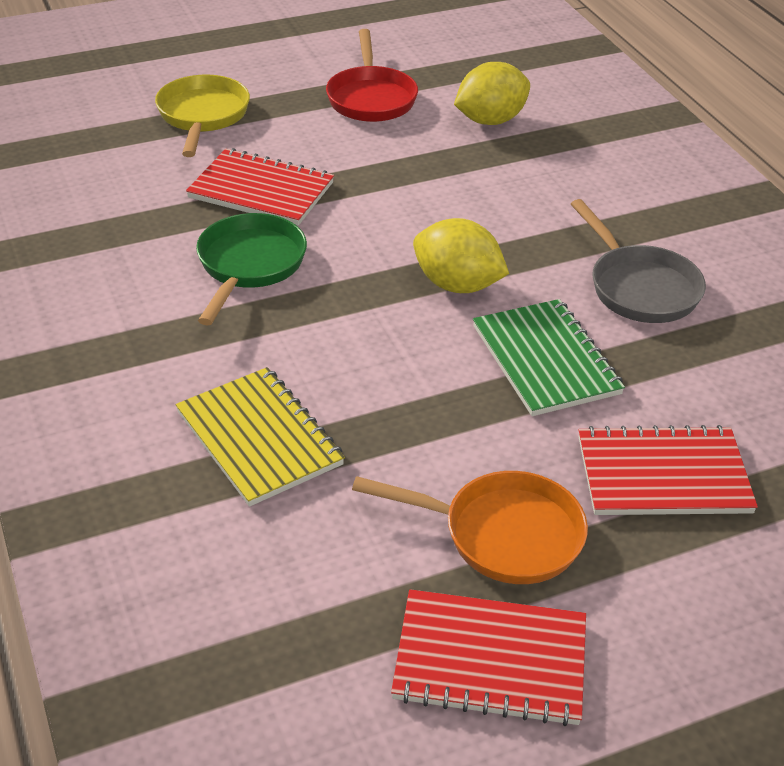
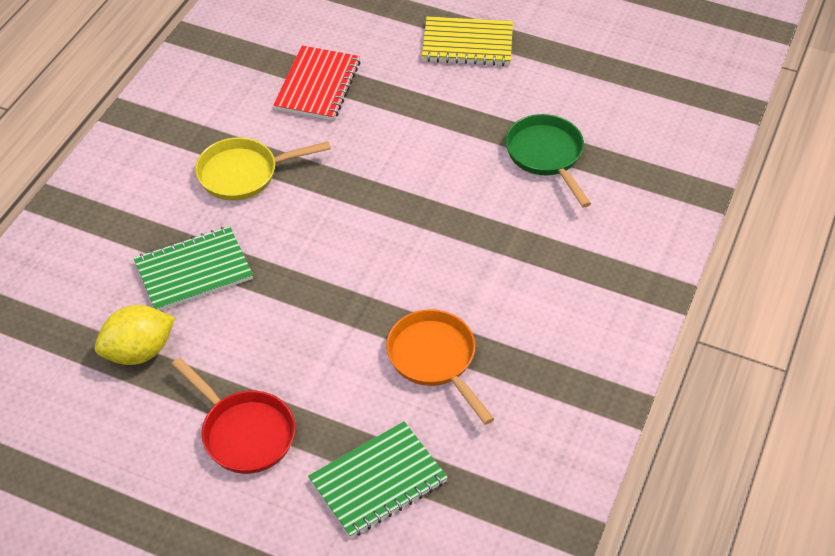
green notebook: 1 -> 2
grey pan: 1 -> 0
red notebook: 3 -> 1
yellow lemon: 2 -> 1

